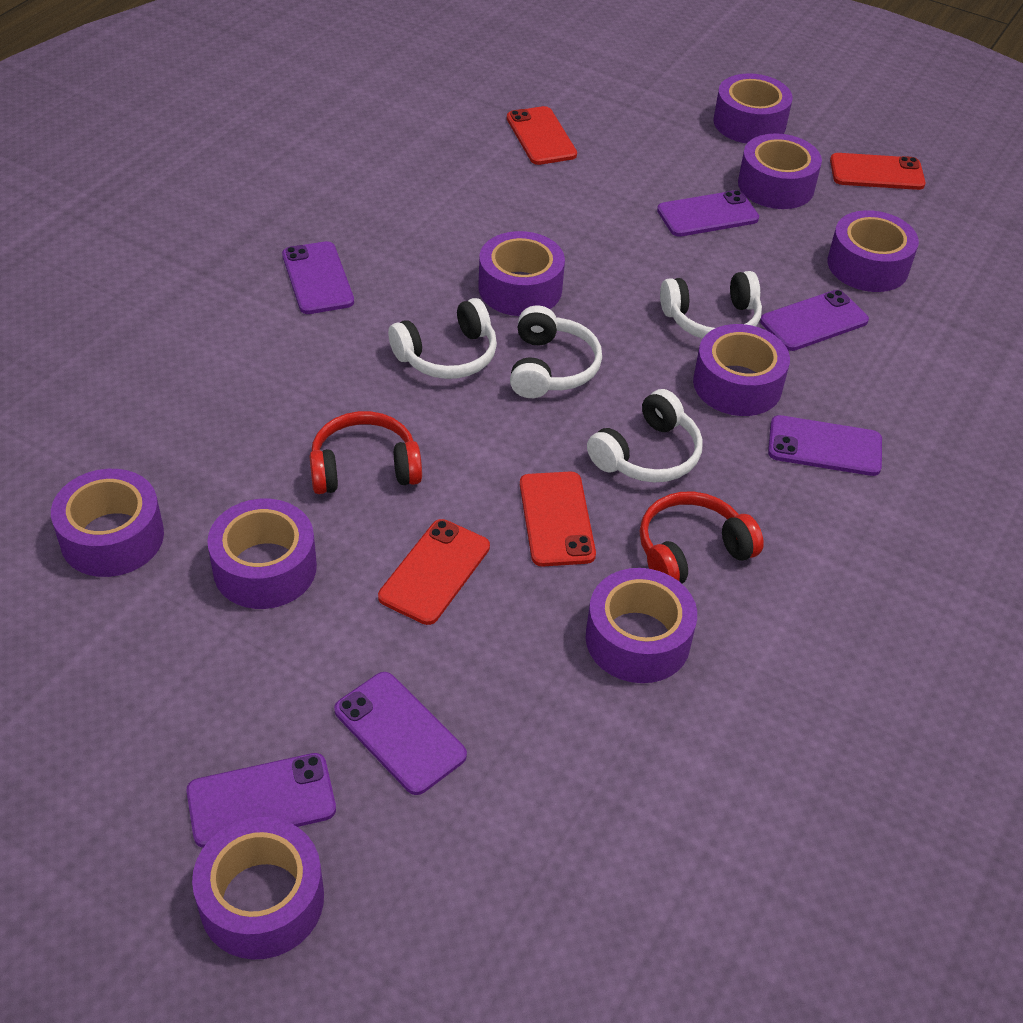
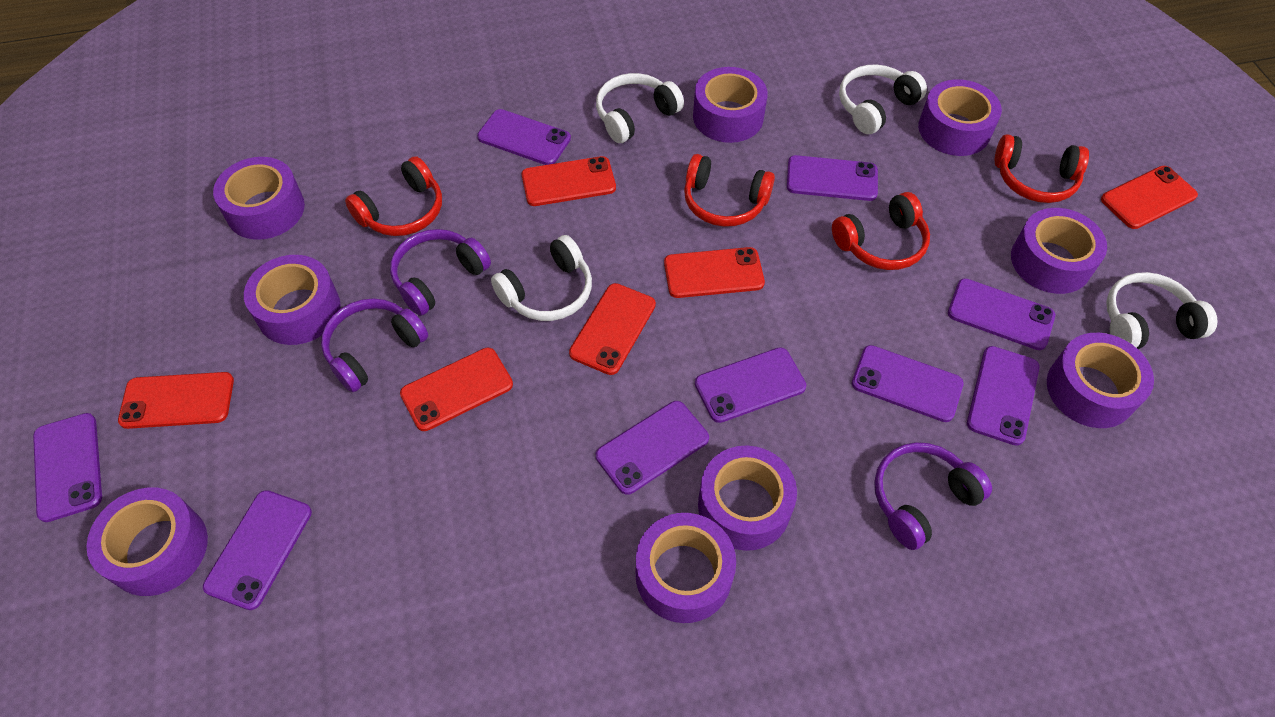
purple headphones: 0 -> 3
purple phone: 6 -> 9
red headphones: 2 -> 4
red phone: 4 -> 6

